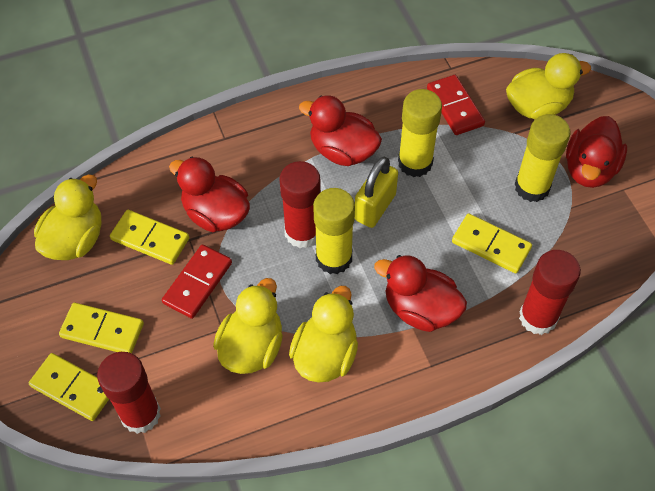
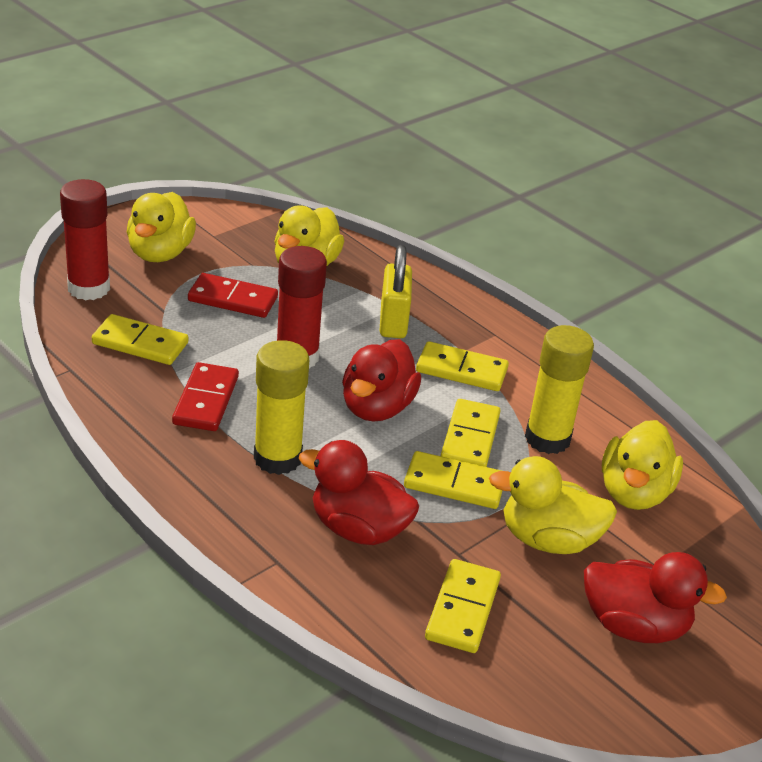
red duck: 4 -> 3
red glue stick: 3 -> 2
yellow domino: 4 -> 5
yellow glue stick: 3 -> 2

